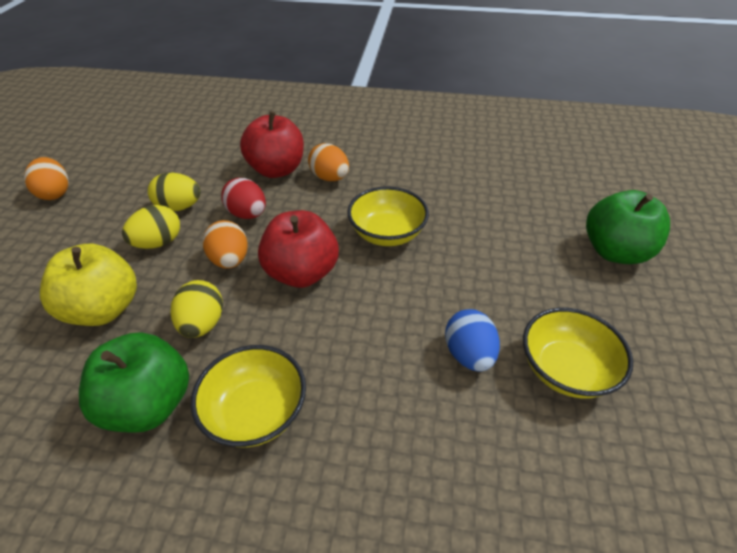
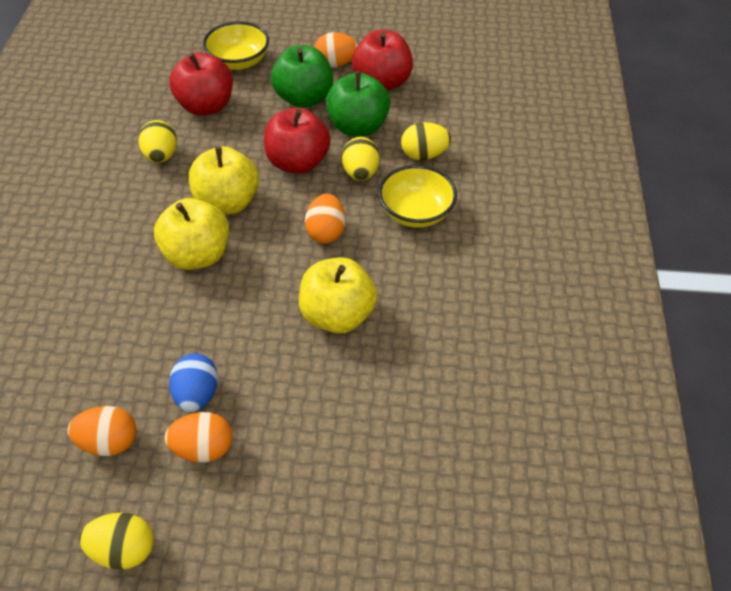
orange egg: 3 -> 4
red apple: 2 -> 3
red egg: 1 -> 0
yellow apple: 1 -> 3
yellow bowl: 3 -> 2
yellow egg: 3 -> 4

